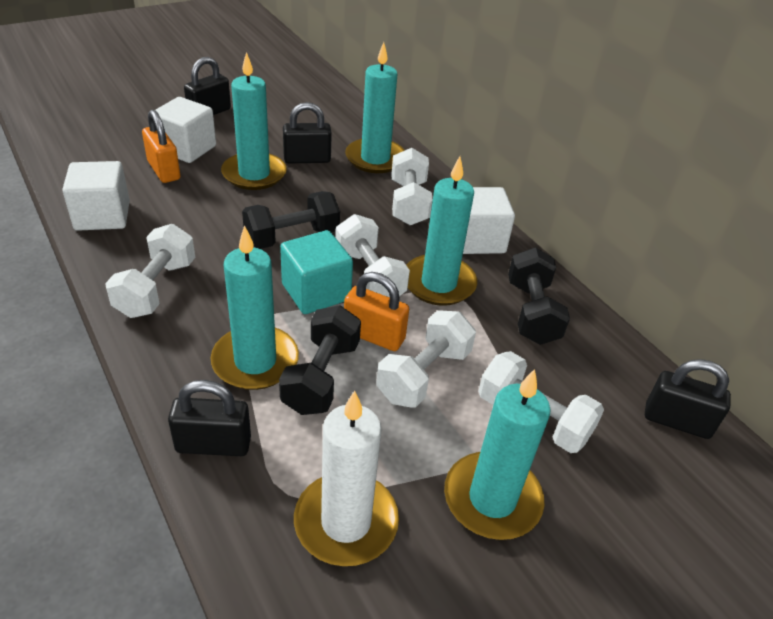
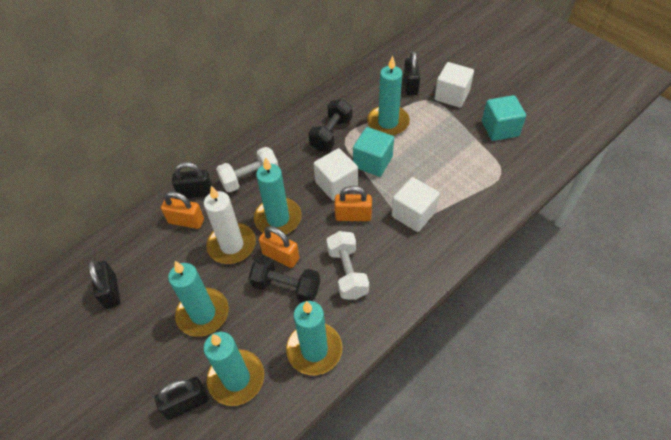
black dumbbell: 3 -> 2
orange padlock: 2 -> 3
turquoise cube: 1 -> 2
white dumbbell: 5 -> 2

